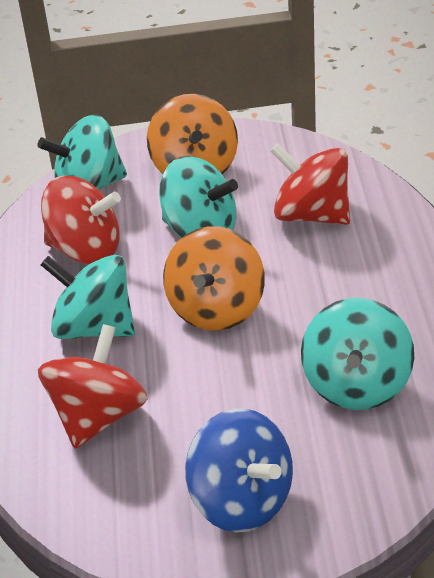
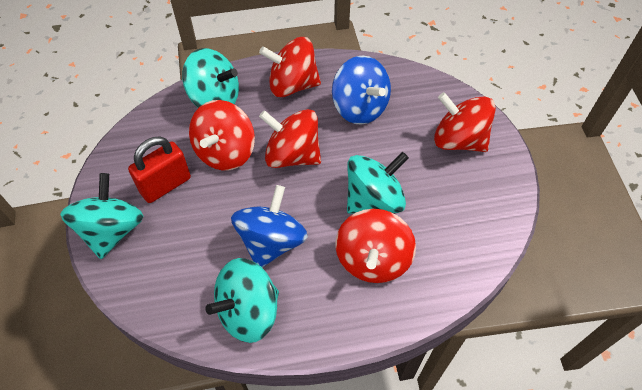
blue spinning top: 1 -> 2
orange spinning top: 2 -> 0
red padlock: 0 -> 1
red spinning top: 3 -> 5

